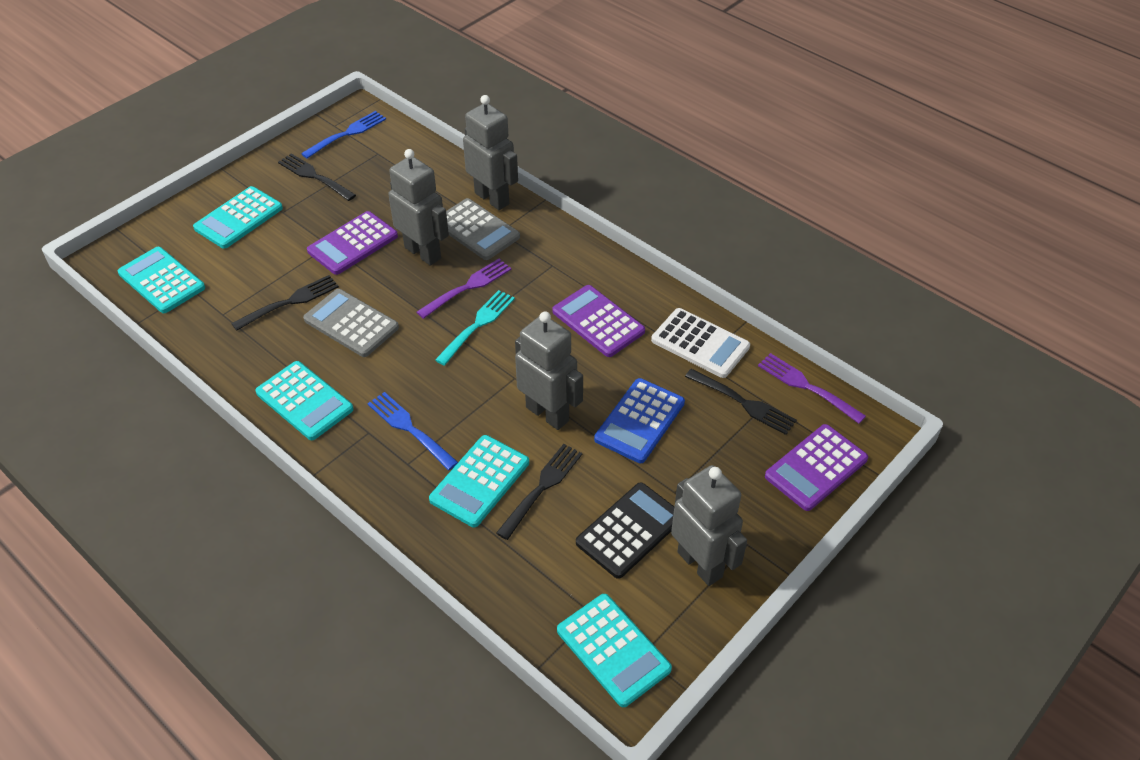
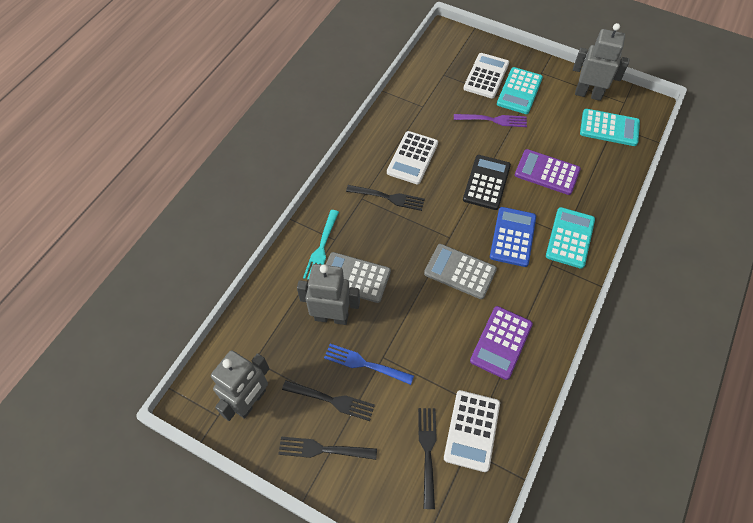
blue fork: 2 -> 1
grey robot: 4 -> 3
purple calculator: 3 -> 2
purple fork: 2 -> 1
turquoise calculator: 5 -> 3
white calculator: 1 -> 3

